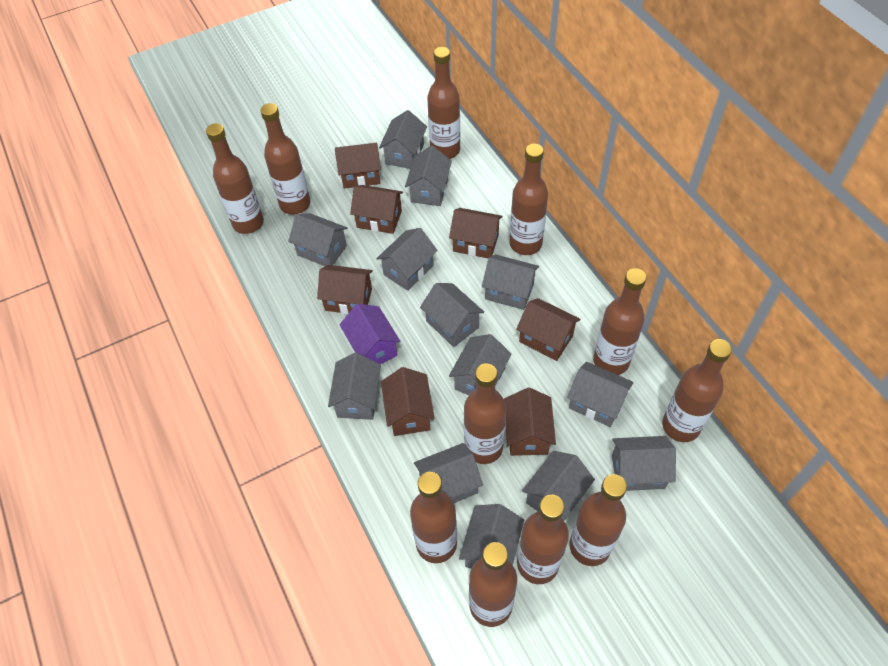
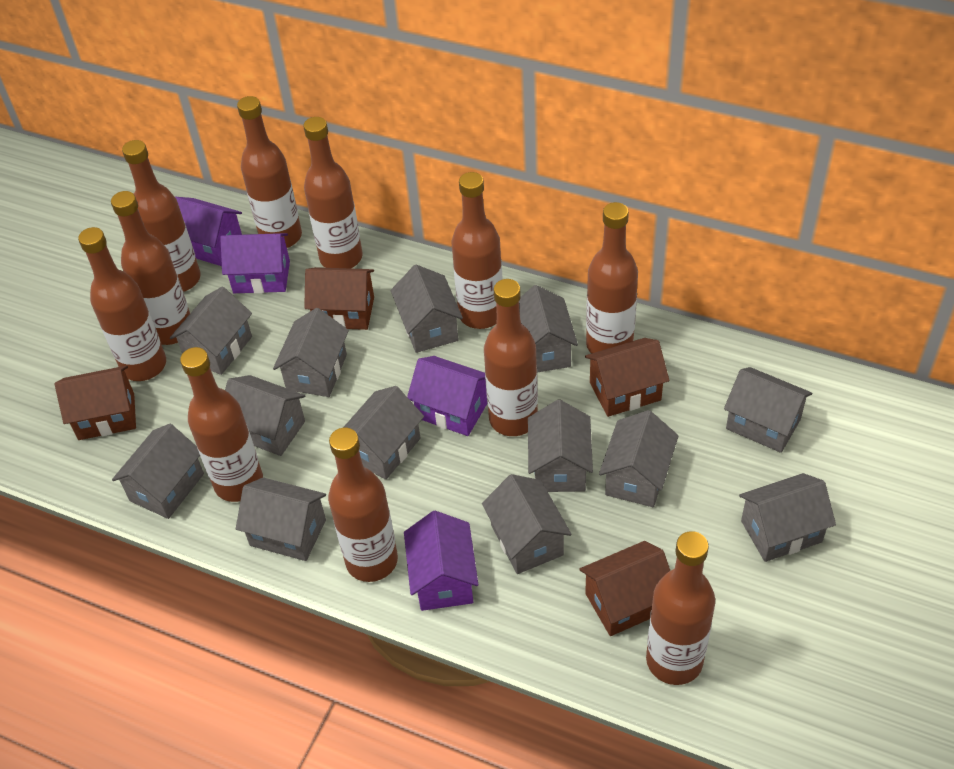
brown house: 7 -> 4
purple house: 1 -> 4

